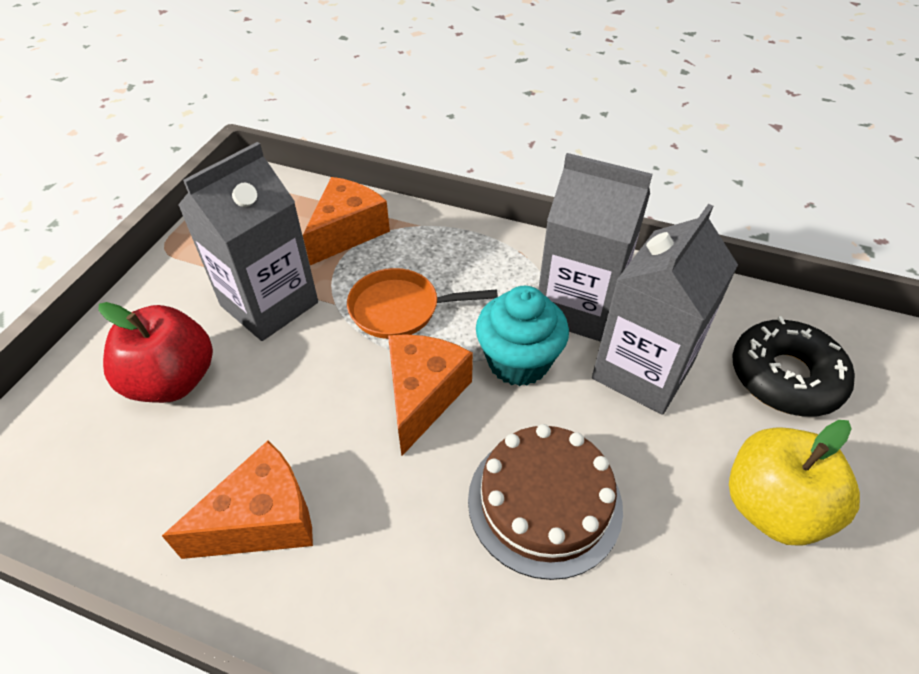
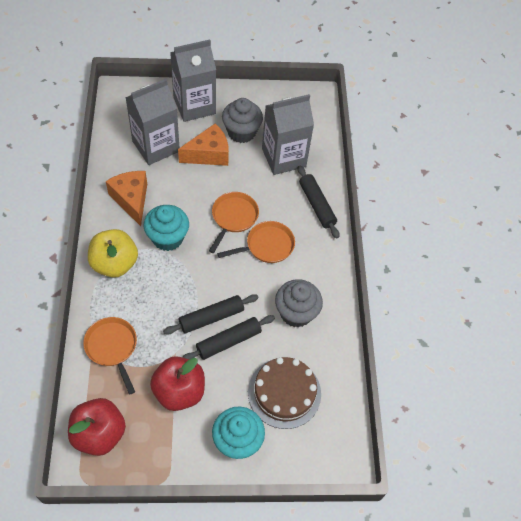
black donut: 1 -> 0
black rolling pin: 0 -> 3
grey cupcake: 0 -> 2
orange cheese: 3 -> 2
orange pan: 1 -> 3
red apple: 1 -> 2
turquoise cupcake: 1 -> 2

